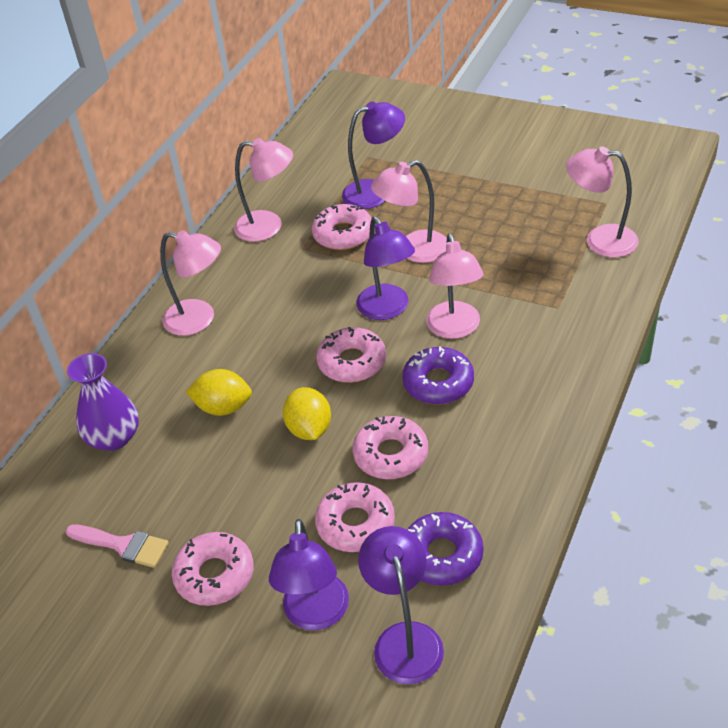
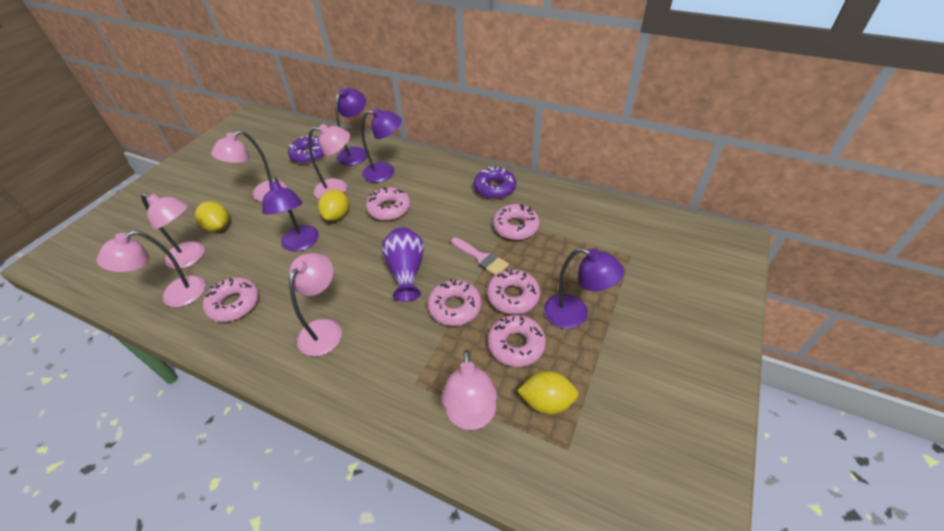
pink donut: 5 -> 6
pink lamp: 5 -> 6
yellow lemon: 2 -> 3

